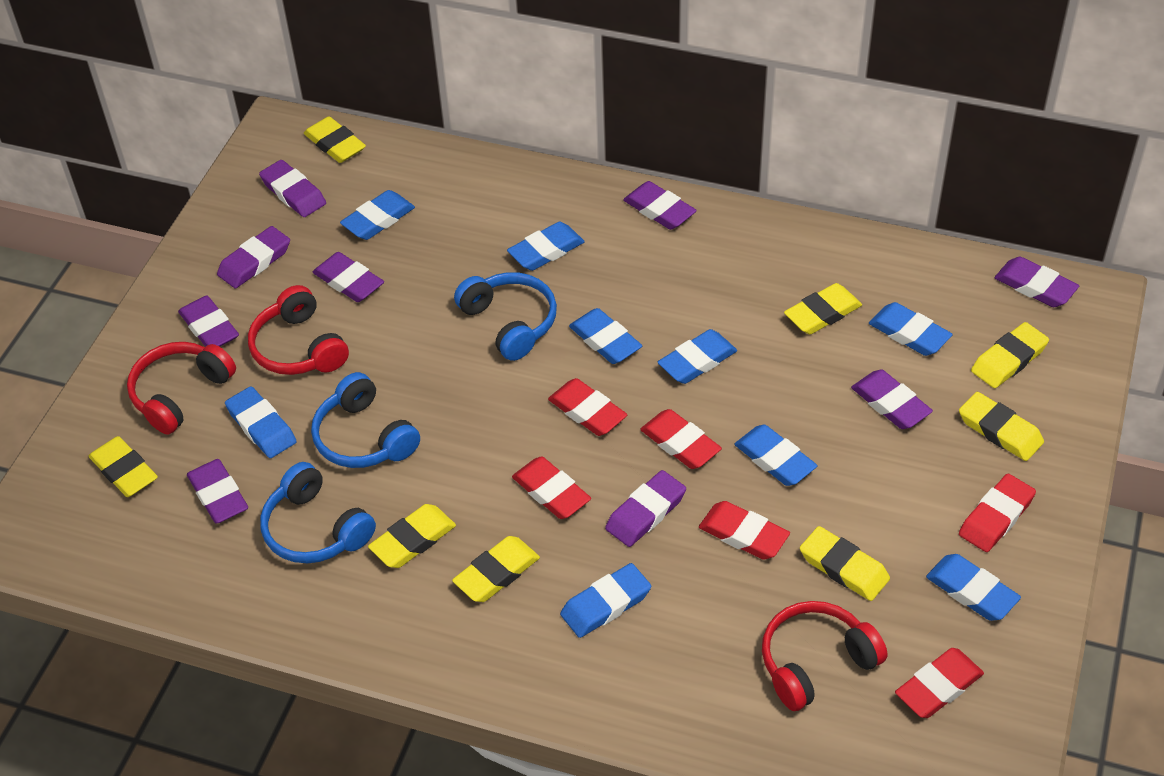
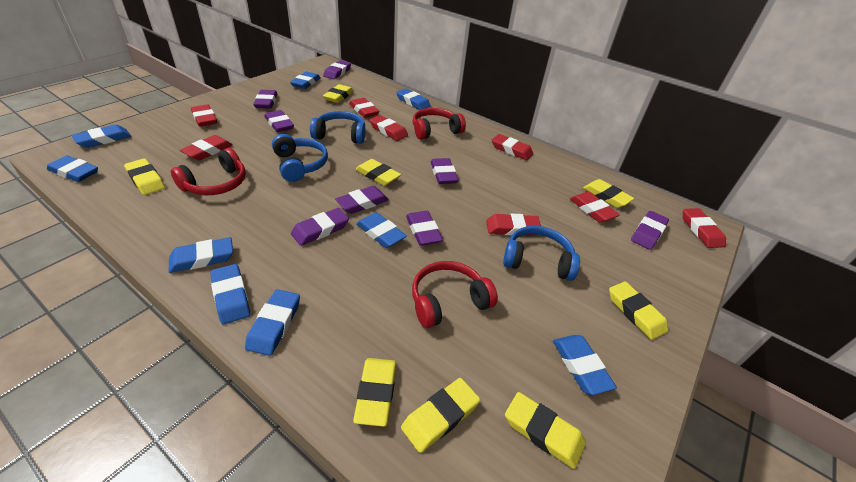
purple eraser: 9 -> 8
red eraser: 6 -> 8

